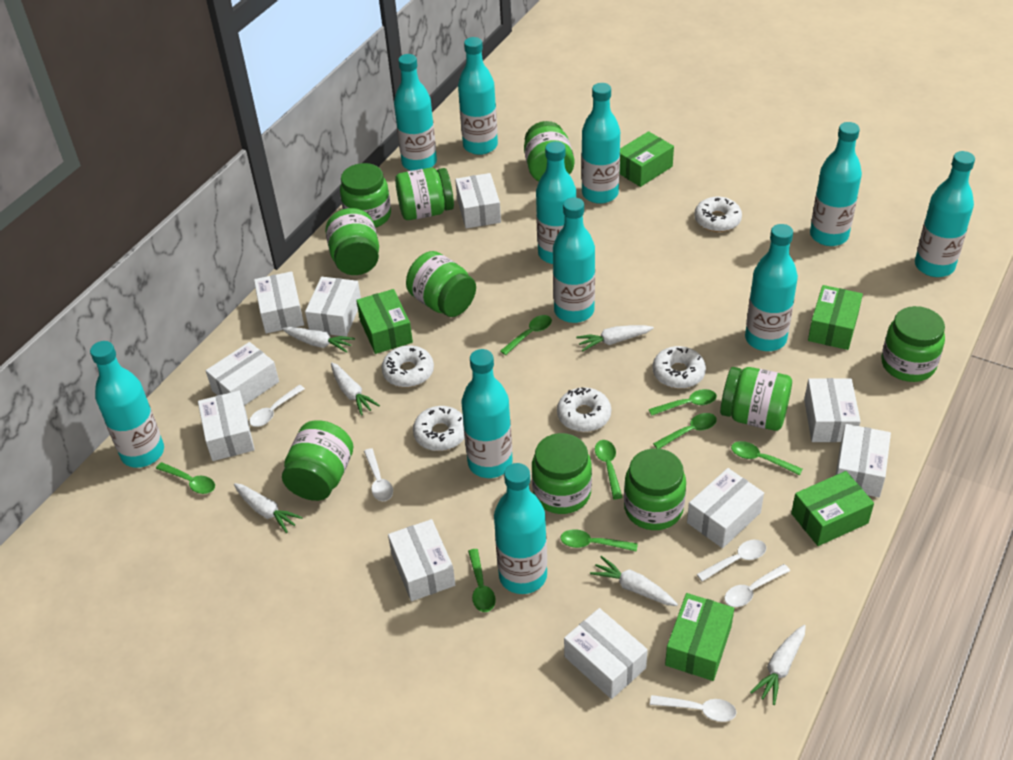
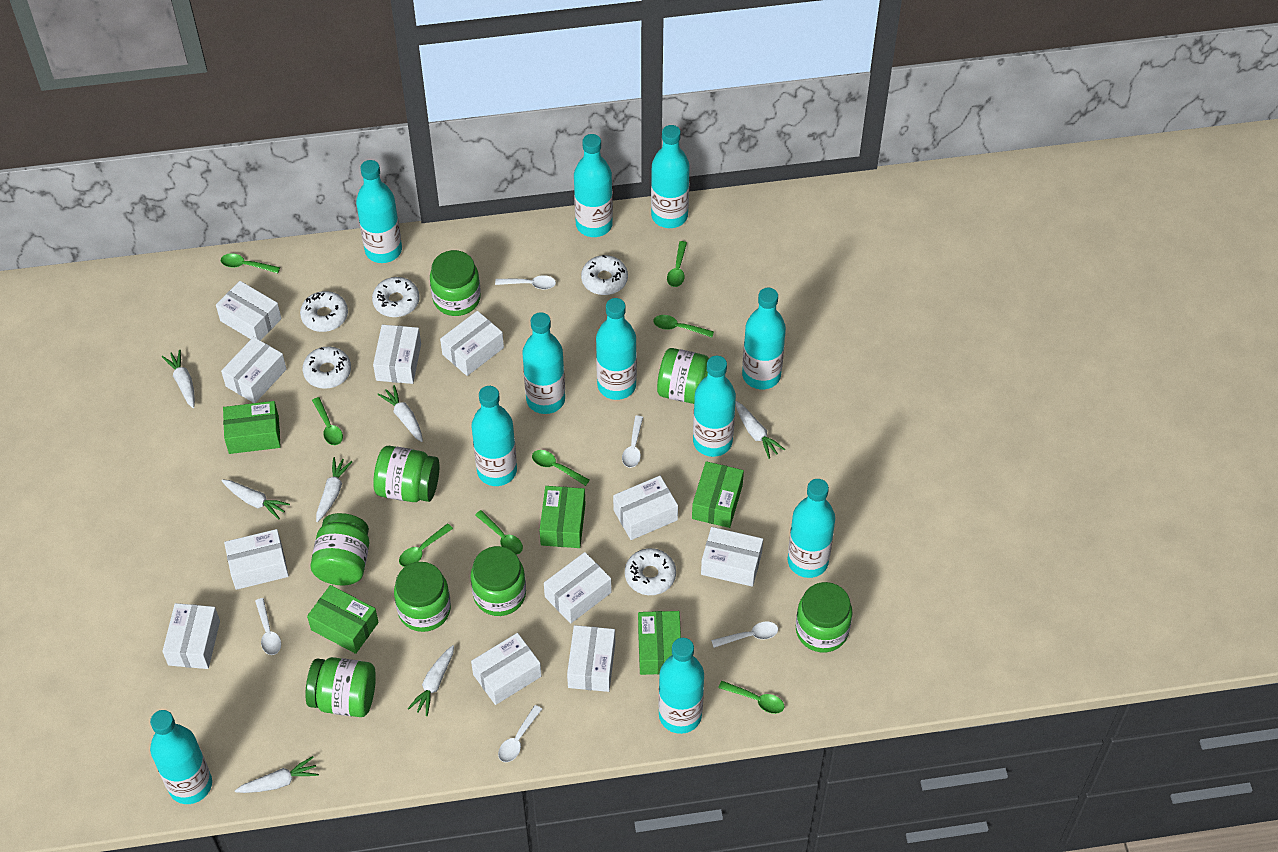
green jar: 10 -> 8
white box: 10 -> 11
white carrot: 6 -> 7

